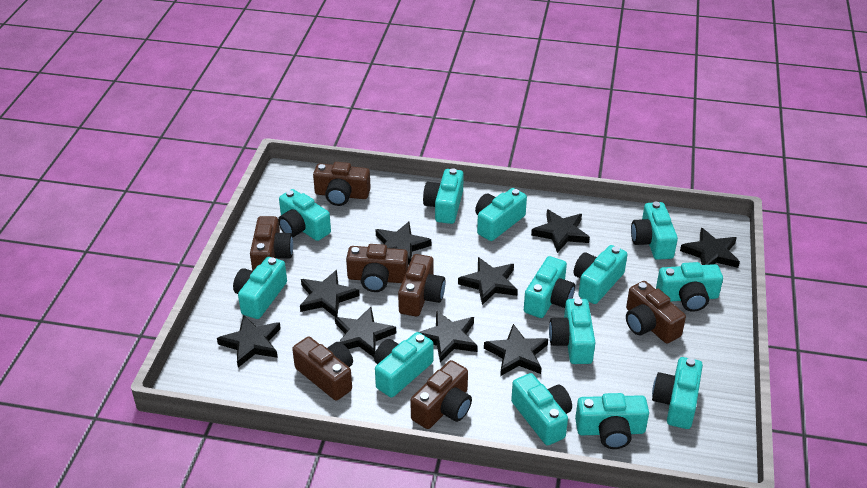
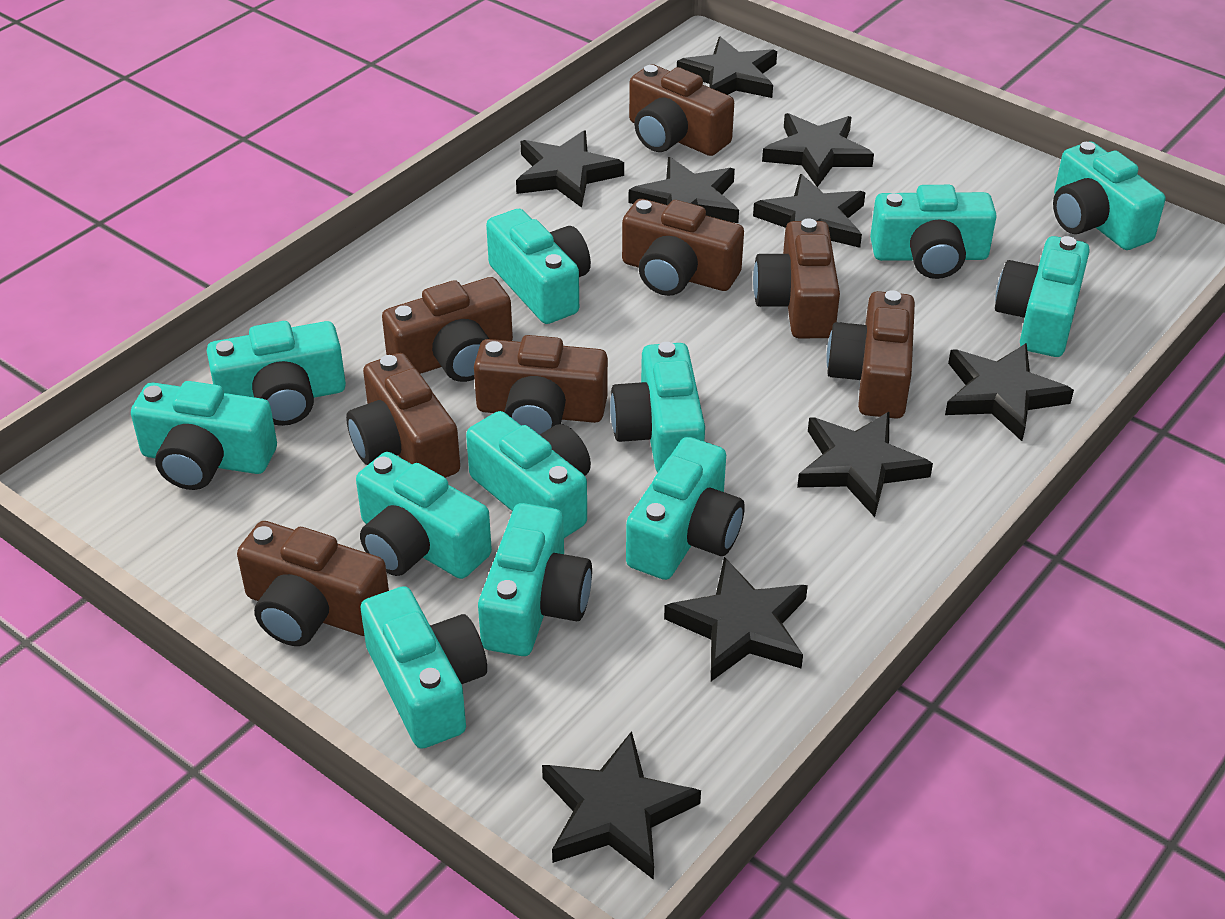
brown camera: 7 -> 8
turquoise camera: 13 -> 12

